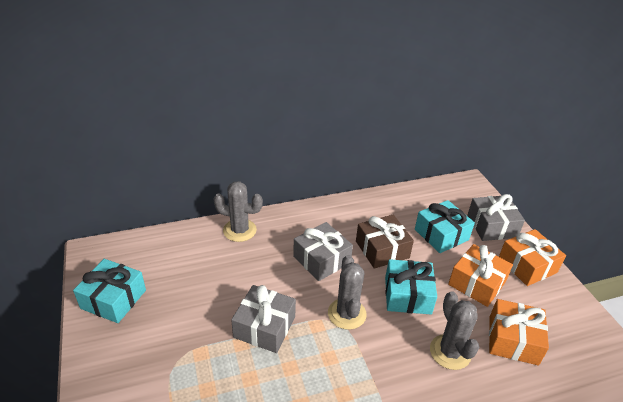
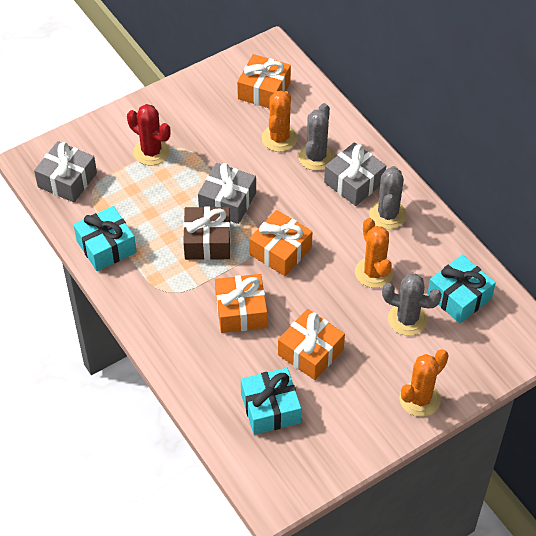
orange cactus: 0 -> 3
orange gift: 3 -> 4
red cactus: 0 -> 1

